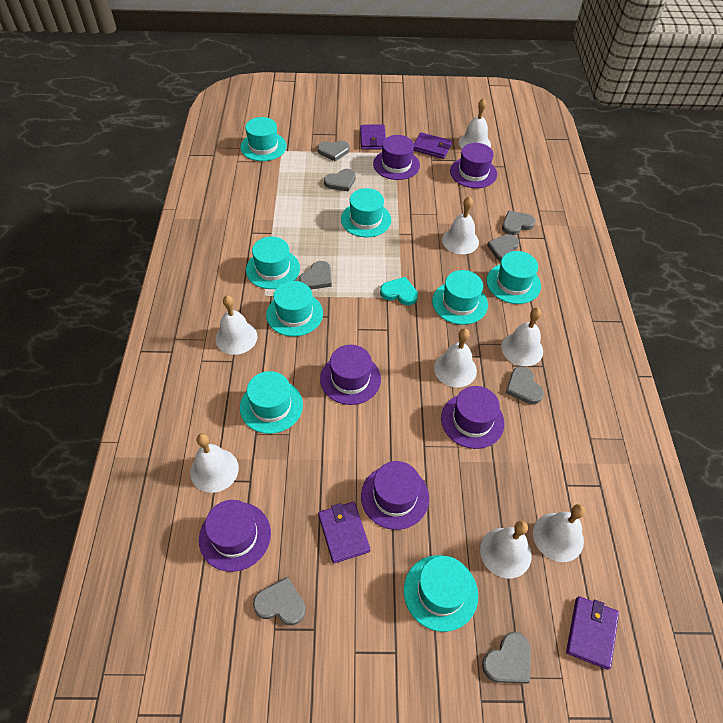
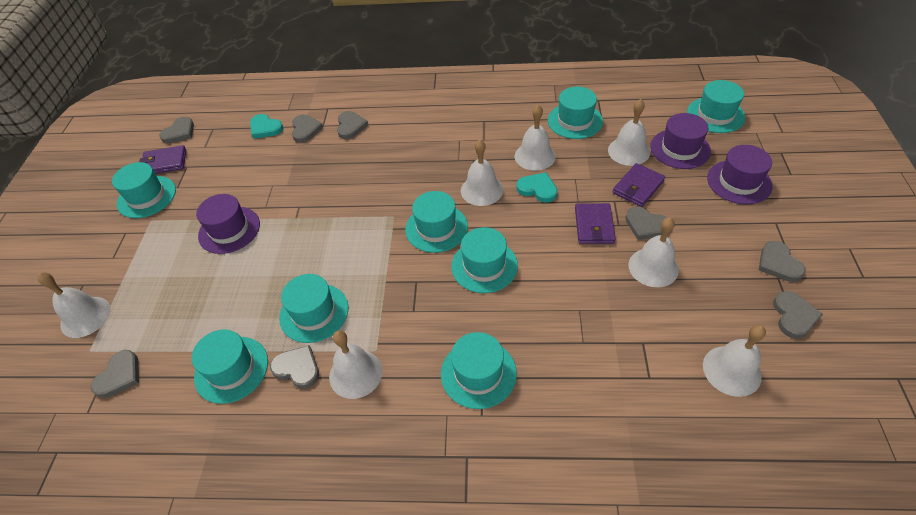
purple hat: 6 -> 3
purple wallet: 4 -> 3
turquoise heart: 1 -> 2
white bell: 8 -> 7

